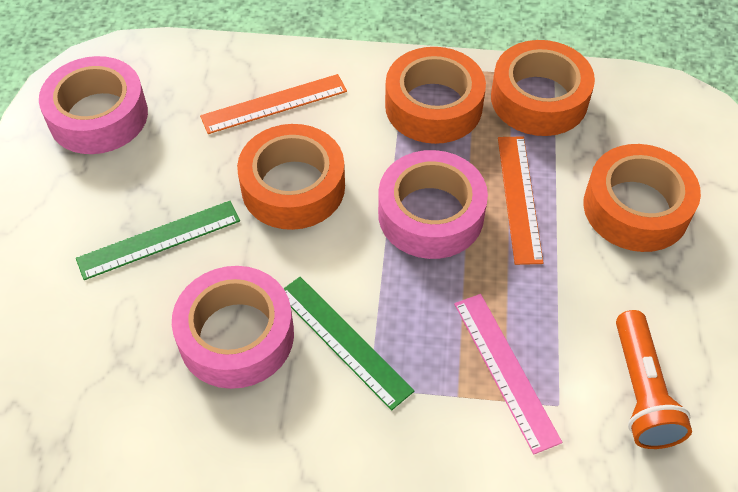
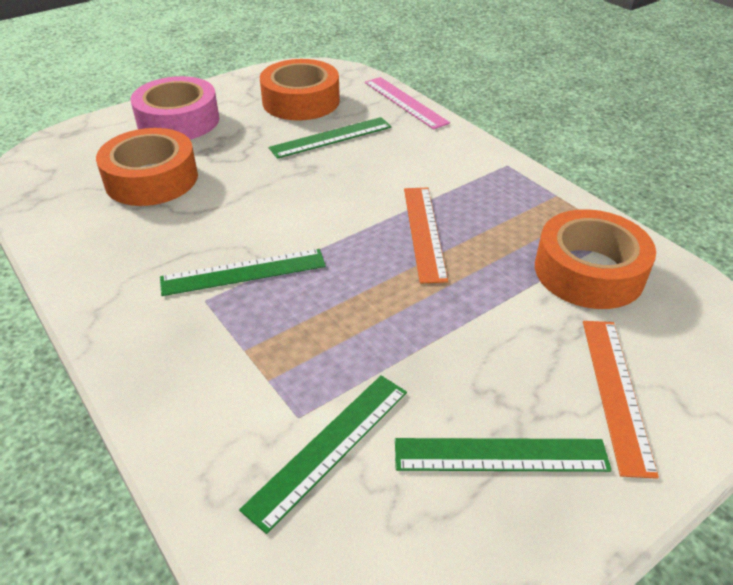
green ruler: 2 -> 4
orange flashlight: 1 -> 0
orange tape: 4 -> 3
pink tape: 3 -> 1

